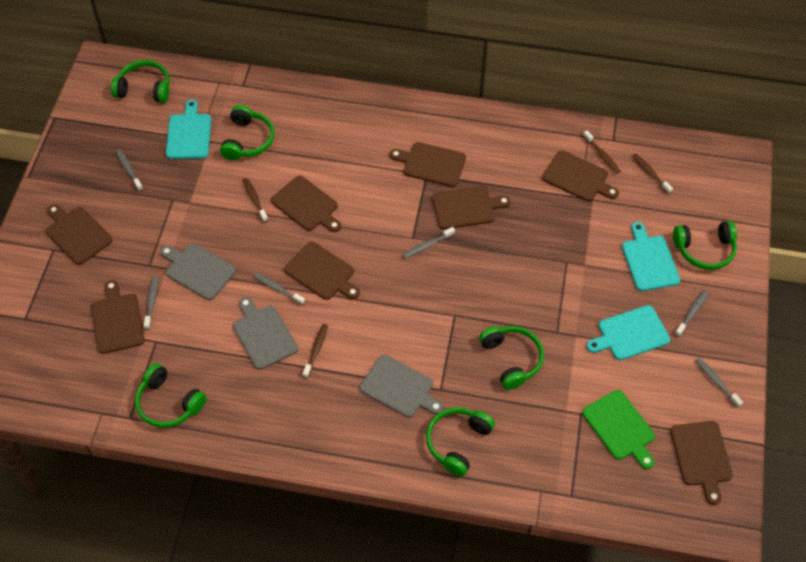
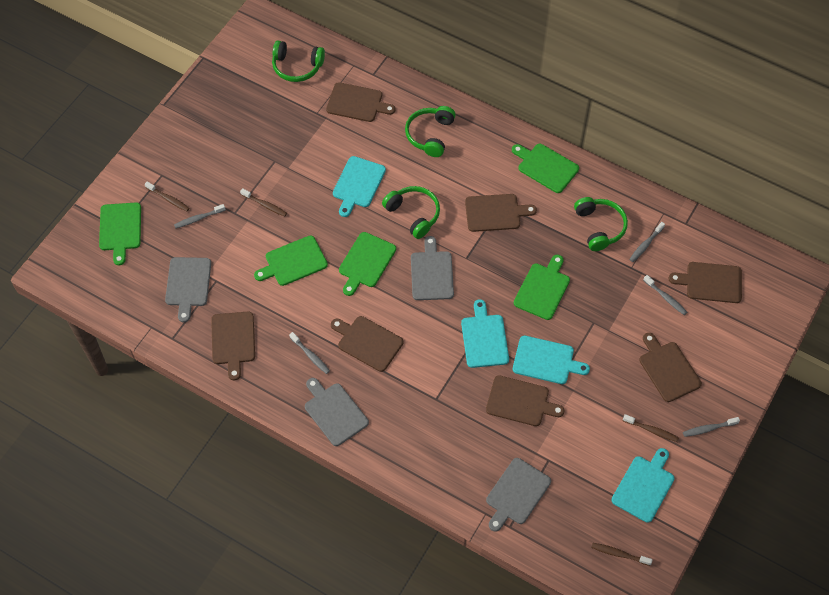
brown cutting board: 8 -> 7
green cutting board: 1 -> 5
green headphones: 6 -> 4
grey cutting board: 3 -> 4
grey toothbrush: 6 -> 5
turquoise cutting board: 3 -> 4

